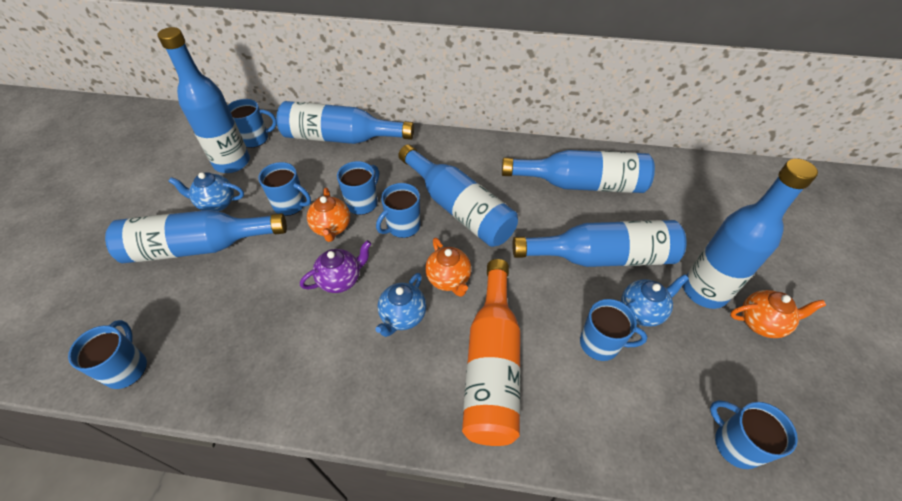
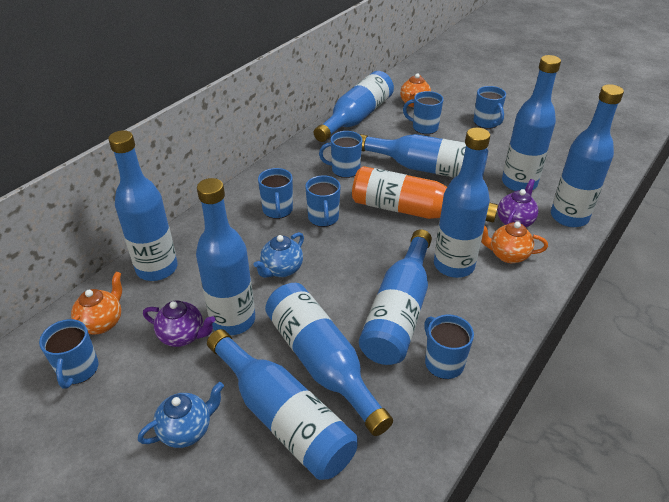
blue bottle: 7 -> 10
blue teapot: 3 -> 2
purple teapot: 1 -> 2

